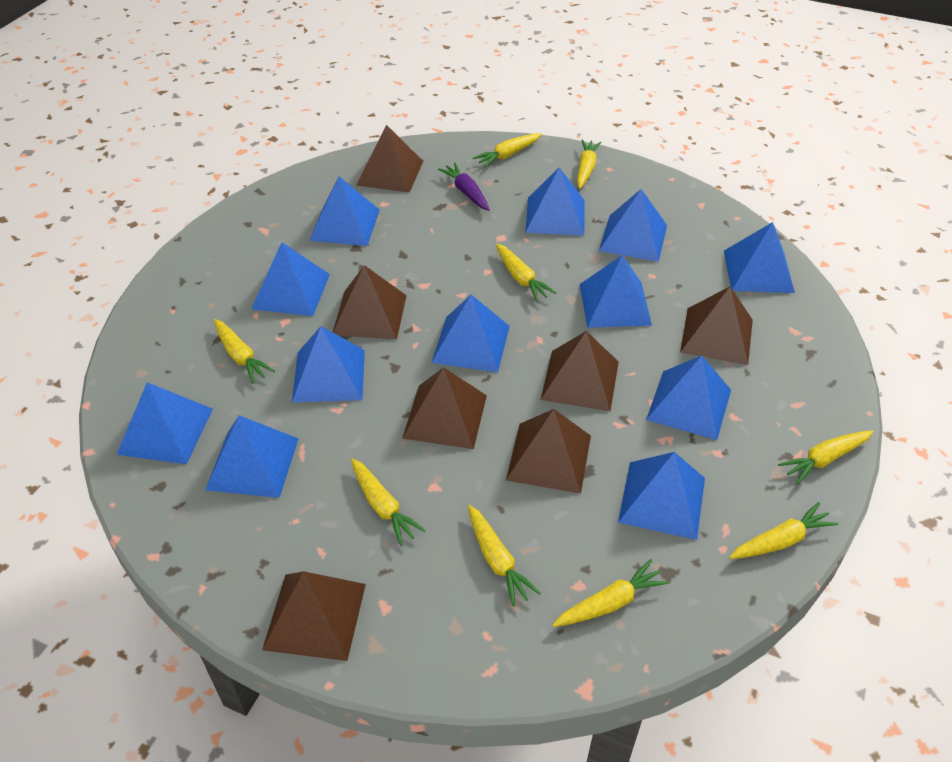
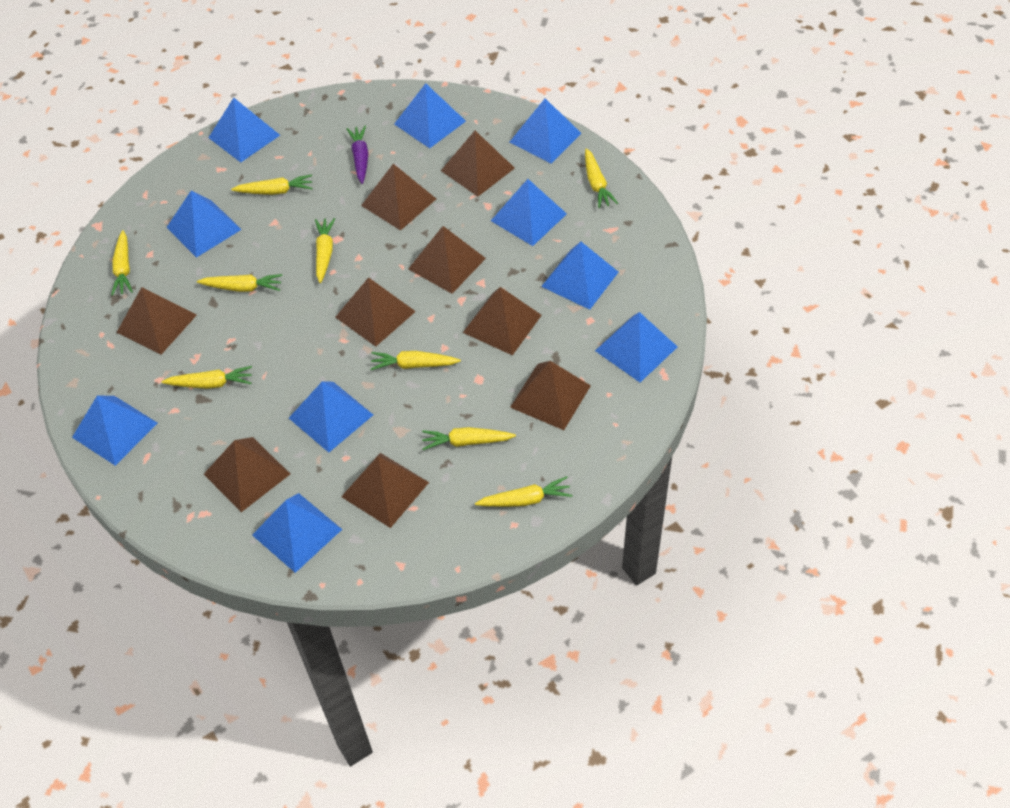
blue pyramid: 12 -> 10
brown pyramid: 7 -> 9

